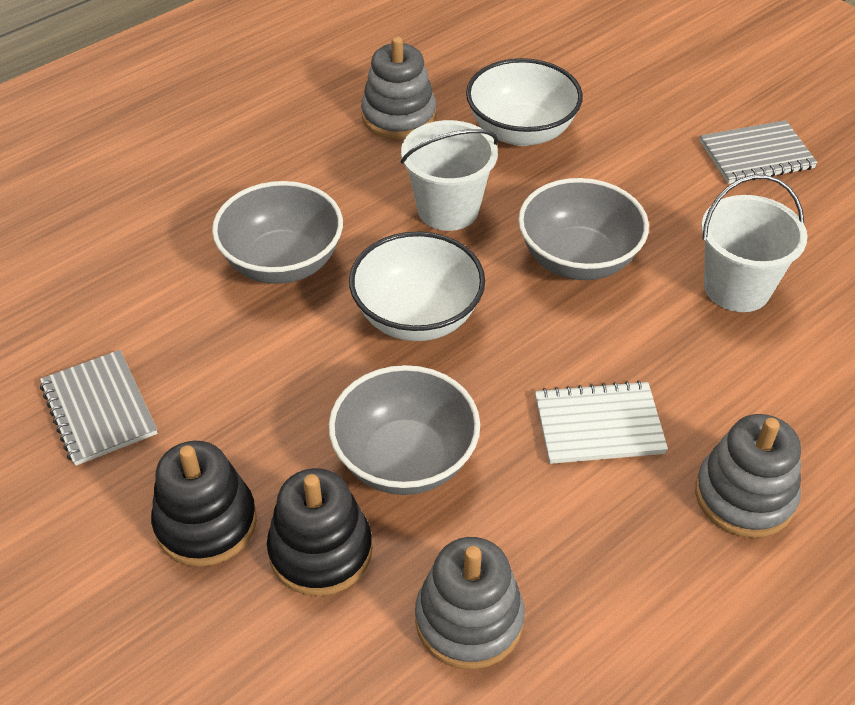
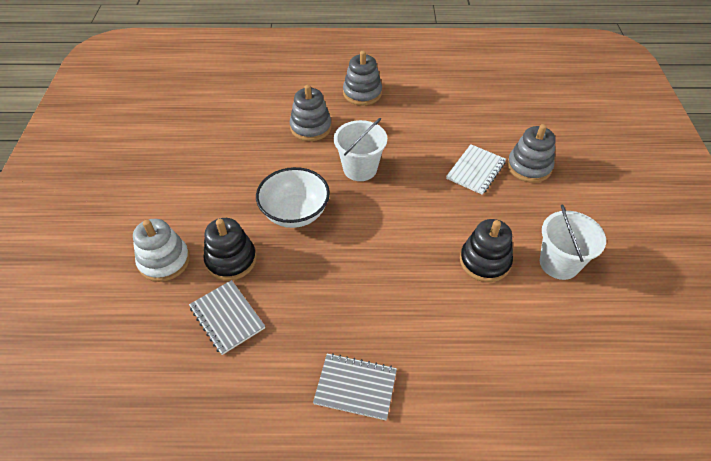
grey bowl: 3 -> 0
white bowl: 2 -> 1
white stacking toy: 0 -> 1

